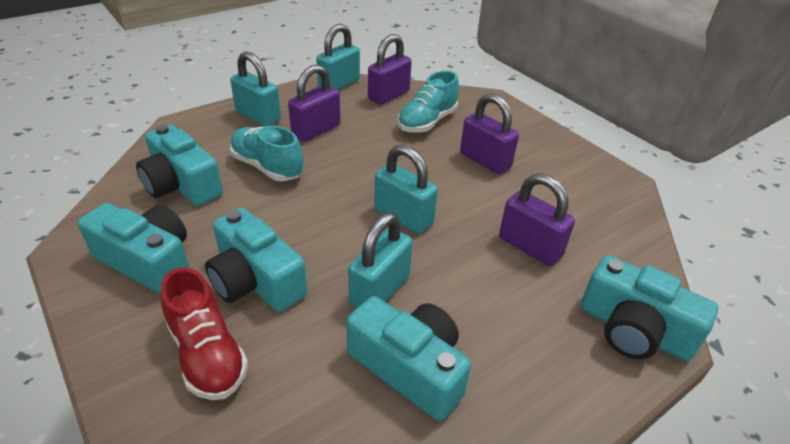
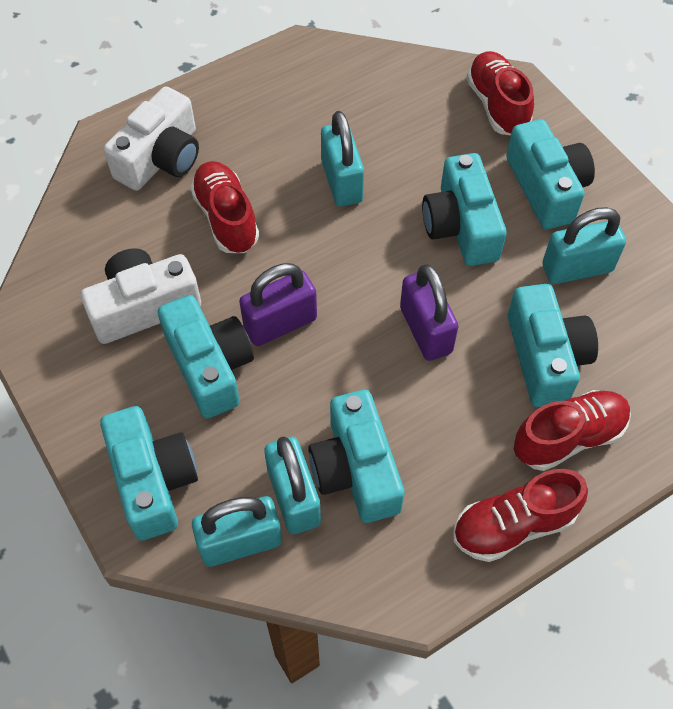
purple padlock: 4 -> 2
red shoe: 1 -> 4
turquoise camera: 5 -> 6
turquoise shoe: 2 -> 0
white camera: 0 -> 2

